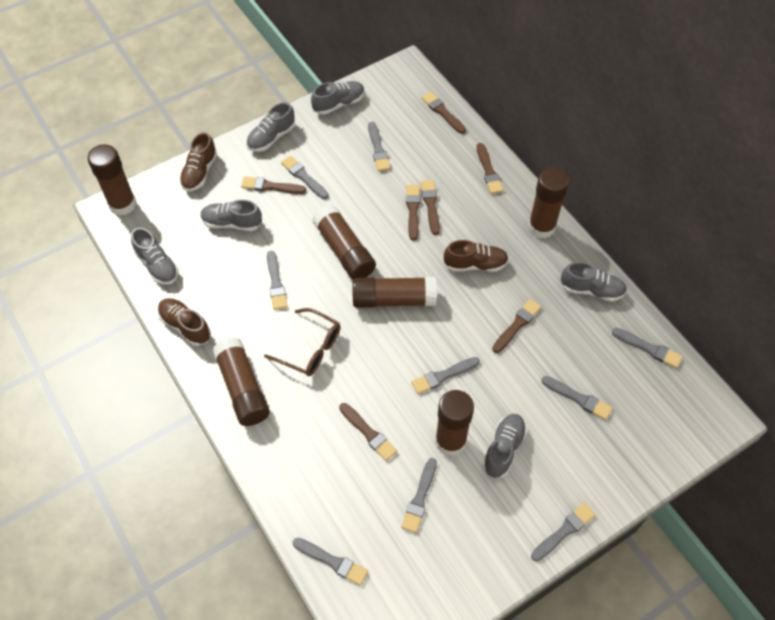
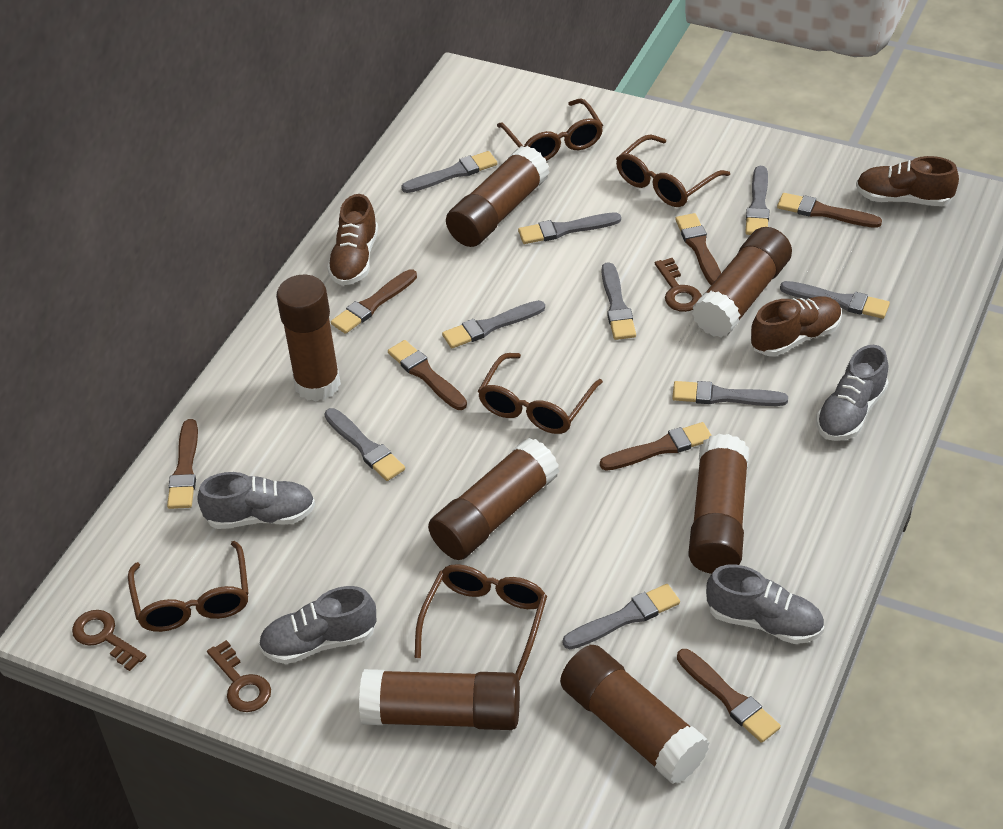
brown glasses: 1 -> 5
brown glue stick: 6 -> 7
brown key: 0 -> 3
grey shoe: 6 -> 4

